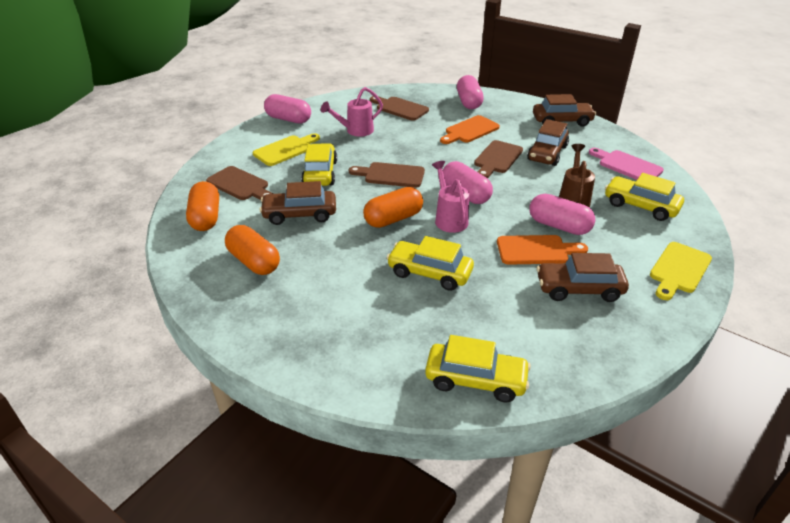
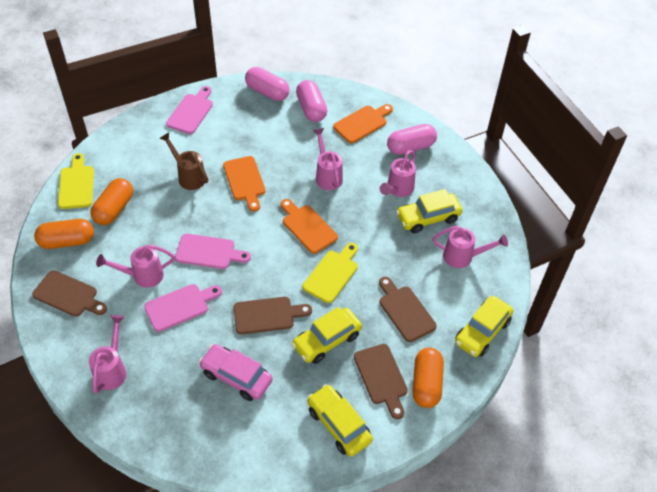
brown car: 4 -> 0
orange cutting board: 2 -> 3
pink capsule: 4 -> 3
pink car: 0 -> 1
pink cutting board: 1 -> 3
pink watering can: 2 -> 5

